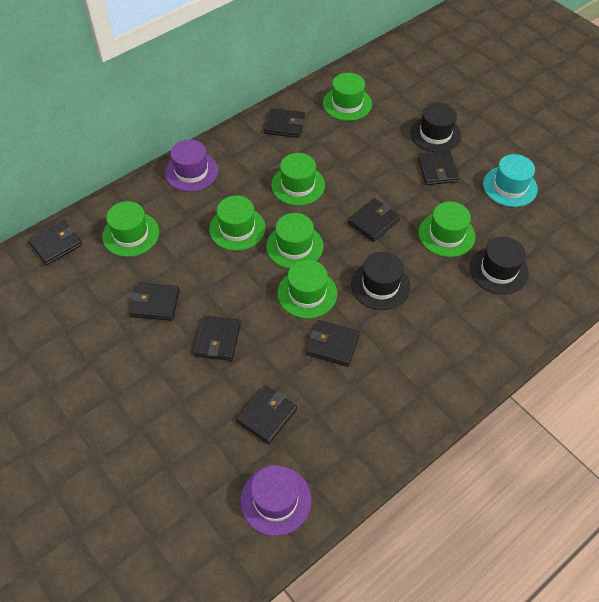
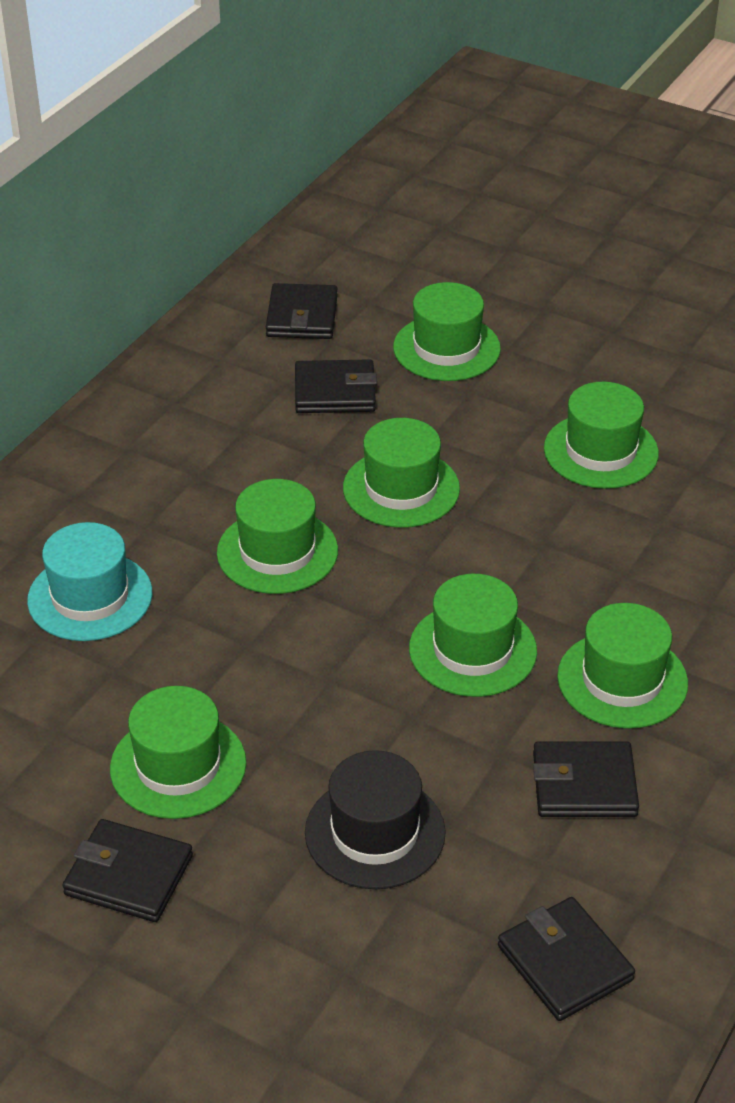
black hat: 3 -> 1
black wallet: 8 -> 5
purple hat: 2 -> 0

